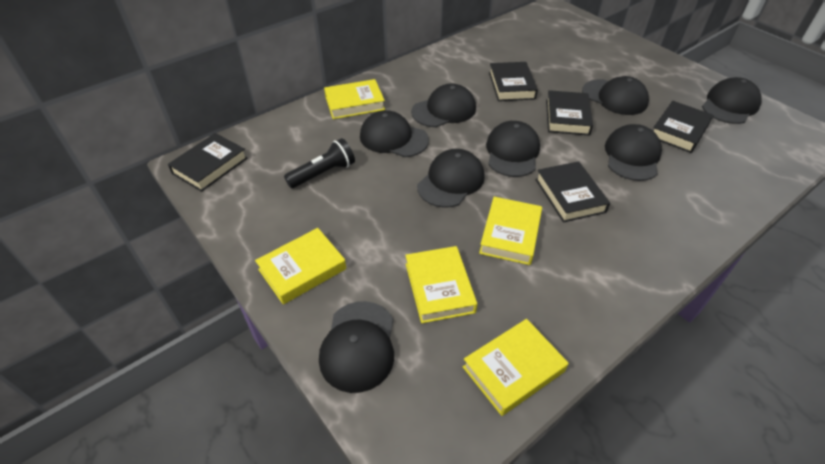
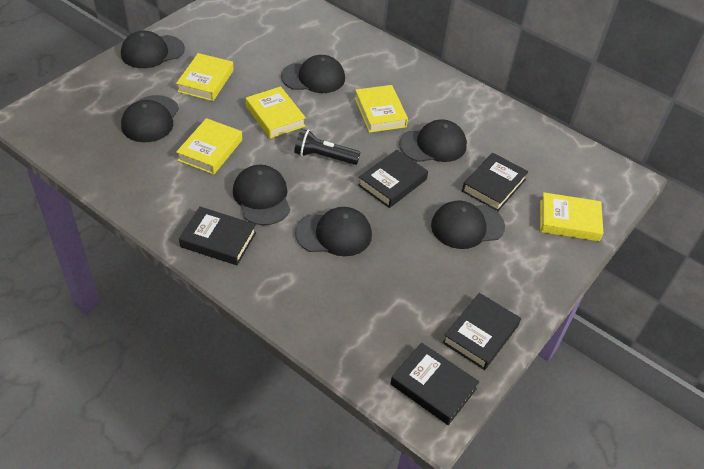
black cap: 8 -> 7

